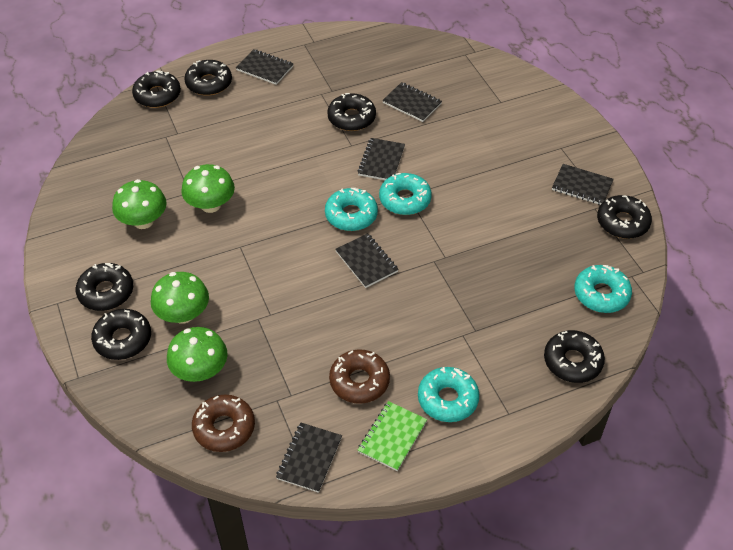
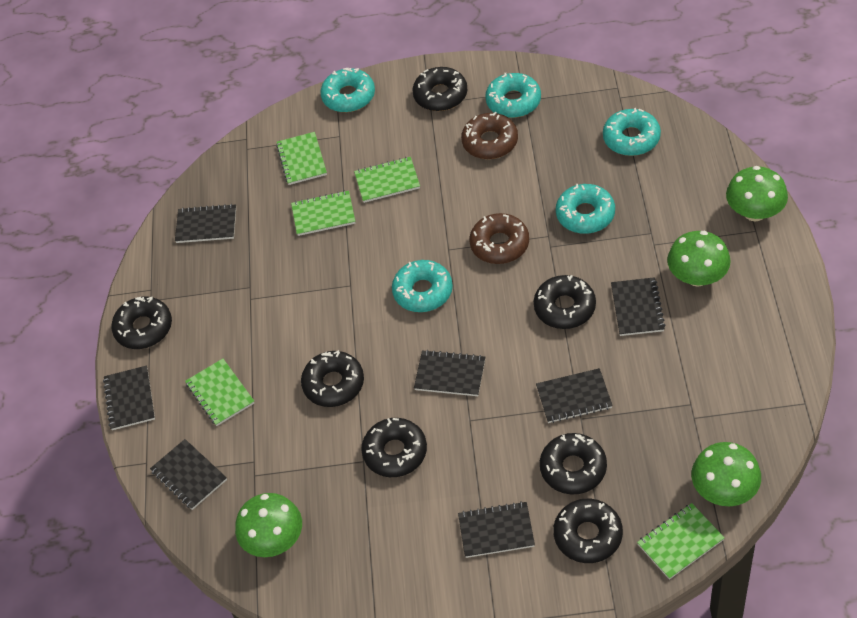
black notebook: 6 -> 7
green notebook: 1 -> 5
turquoise donut: 4 -> 5

